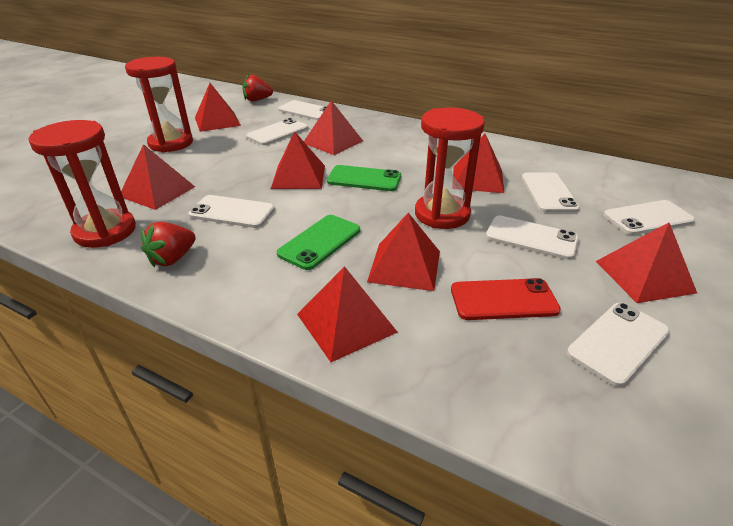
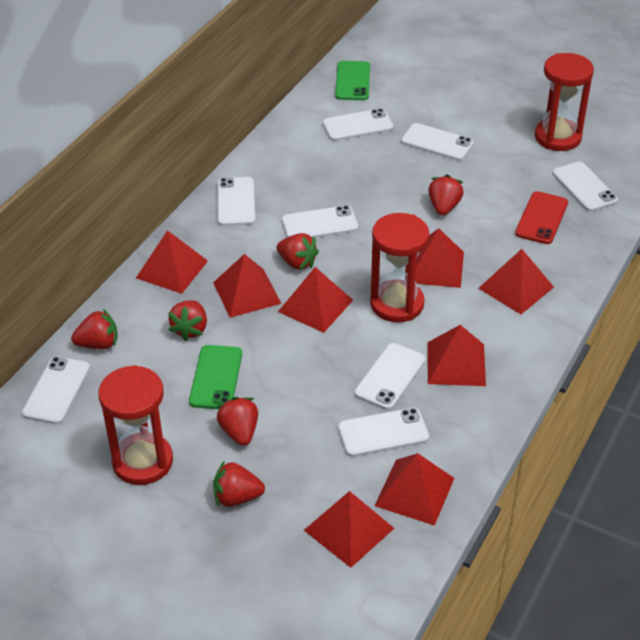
red strawberry: 2 -> 6
white phone: 7 -> 8

